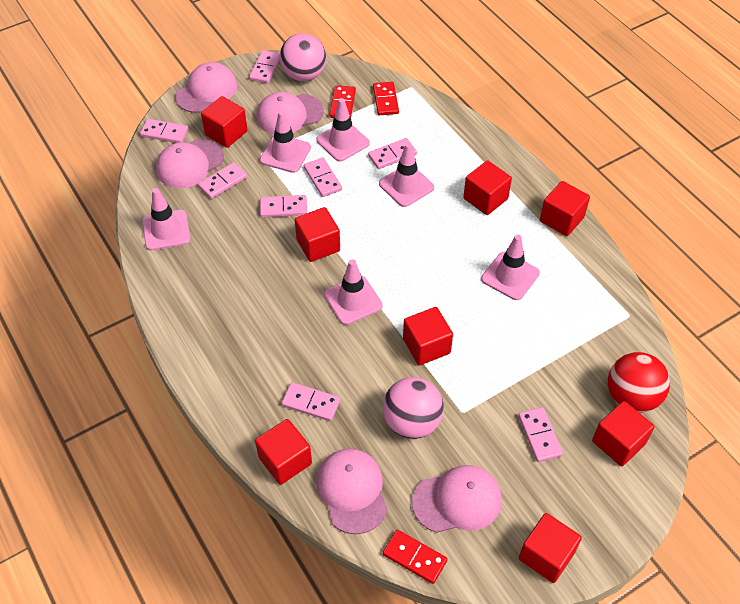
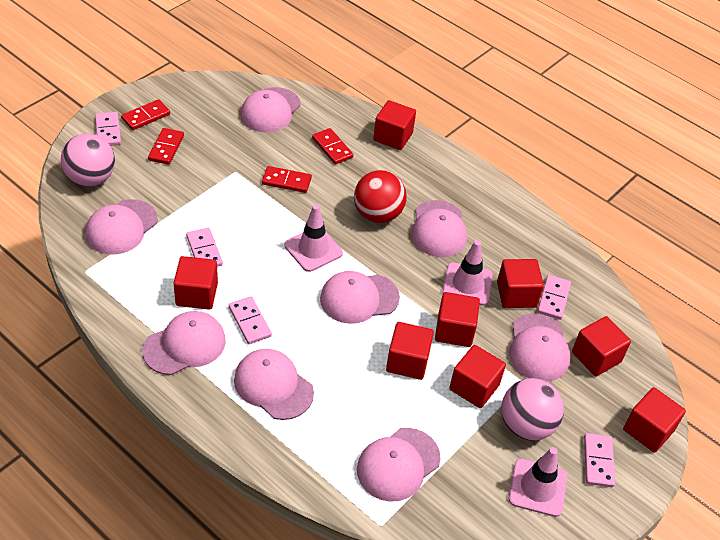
pink cap: 5 -> 8
pink domino: 8 -> 5
pink traffic cone: 6 -> 3
red domino: 3 -> 4

